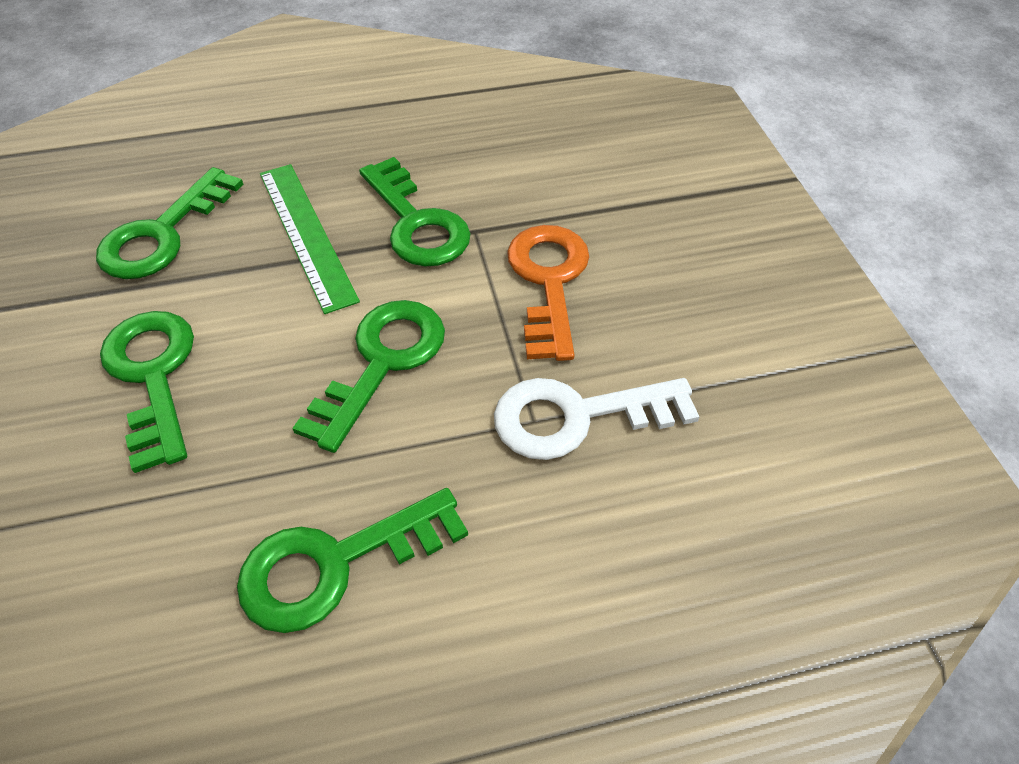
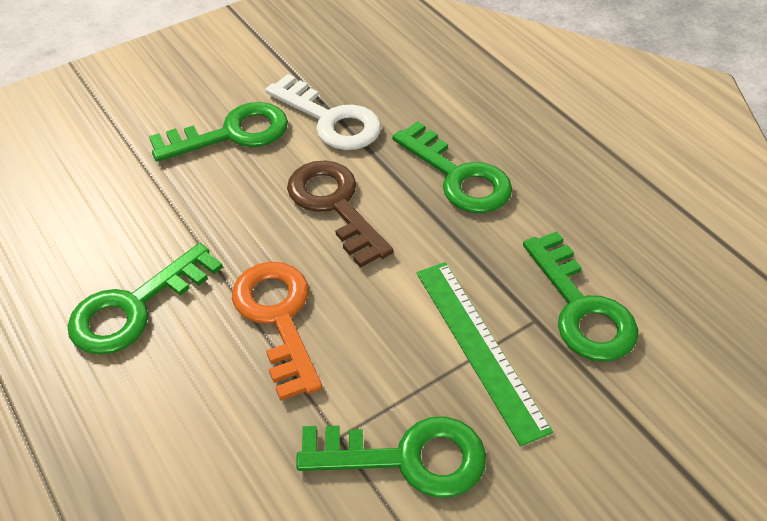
brown key: 0 -> 1

